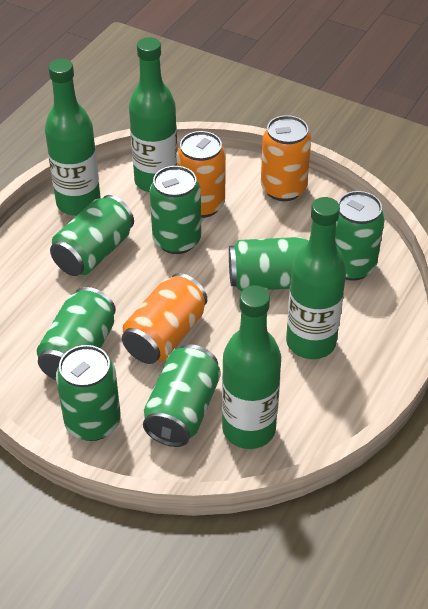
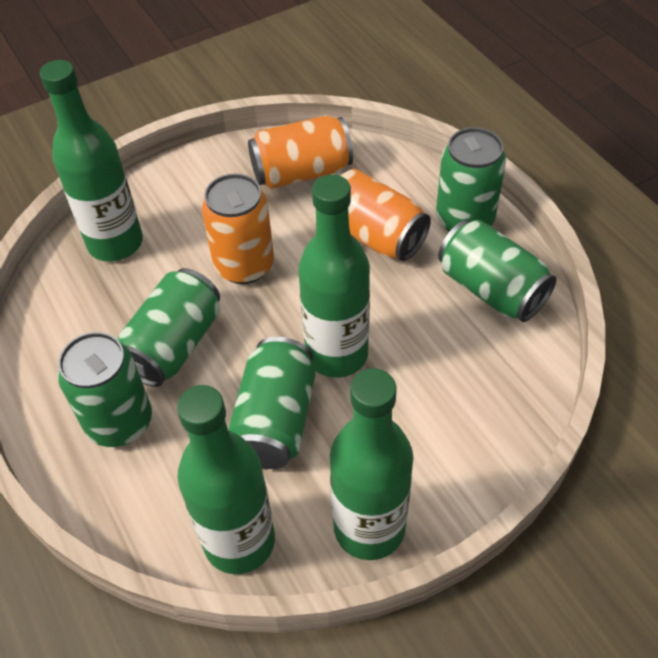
green can: 7 -> 5

